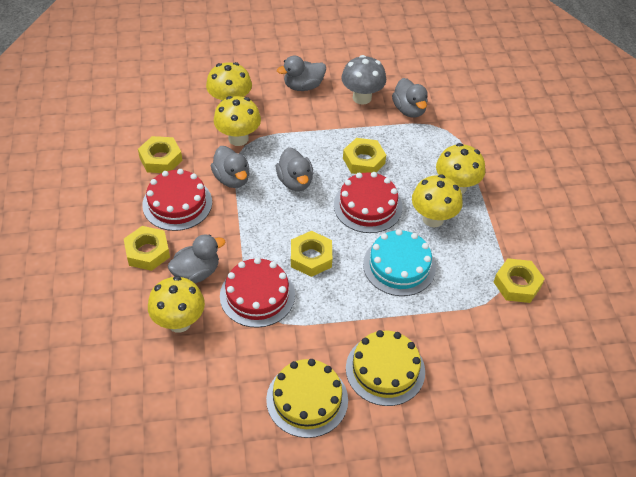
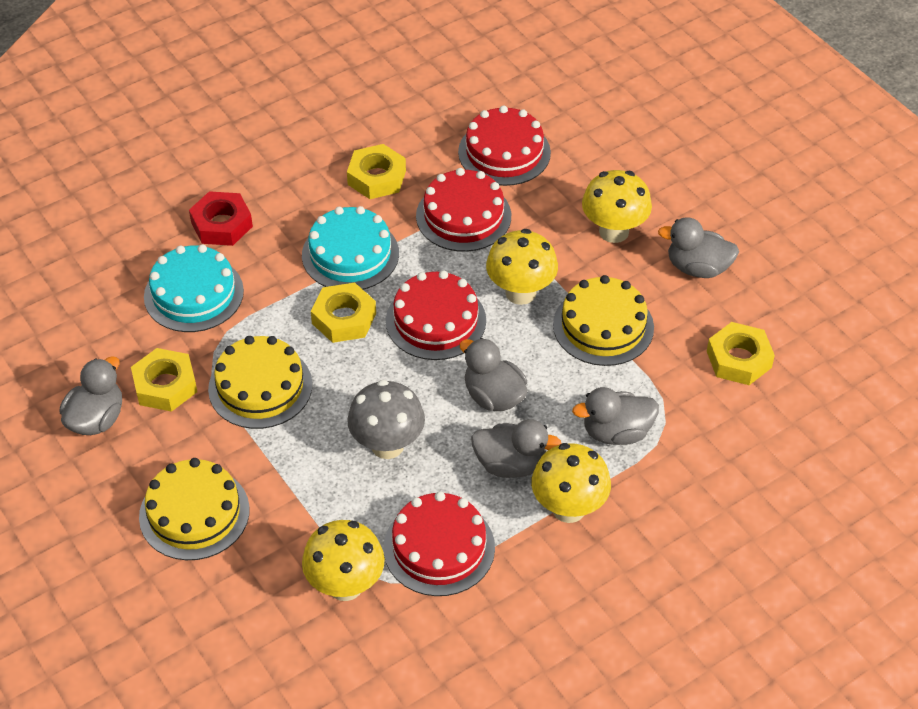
red cake: 3 -> 4
red nut: 0 -> 1
turquoise cake: 1 -> 2
yellow cake: 2 -> 3
yellow mushroom: 5 -> 4
yellow nut: 5 -> 4

